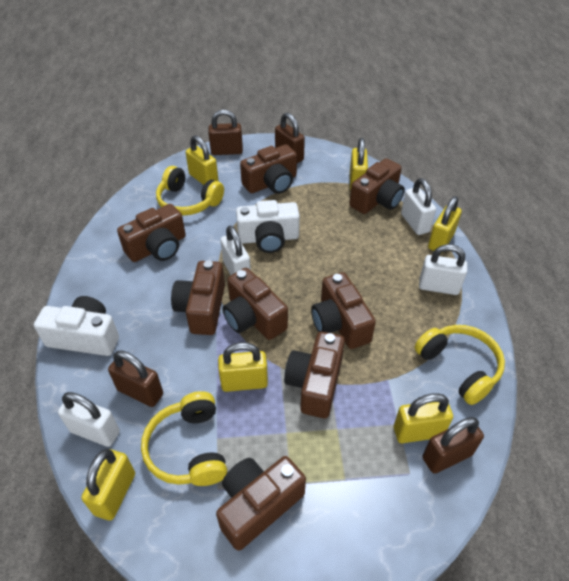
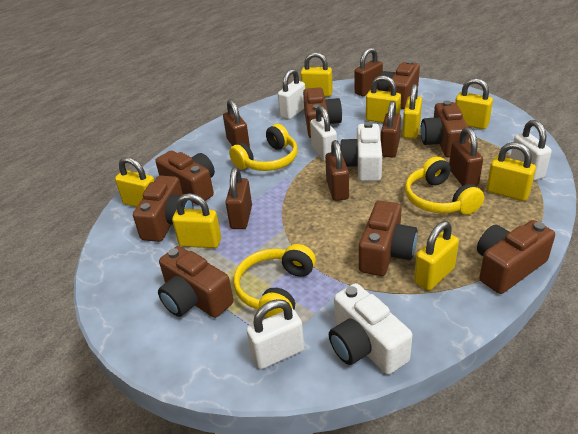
brown padlock: 4 -> 6
yellow padlock: 6 -> 8

